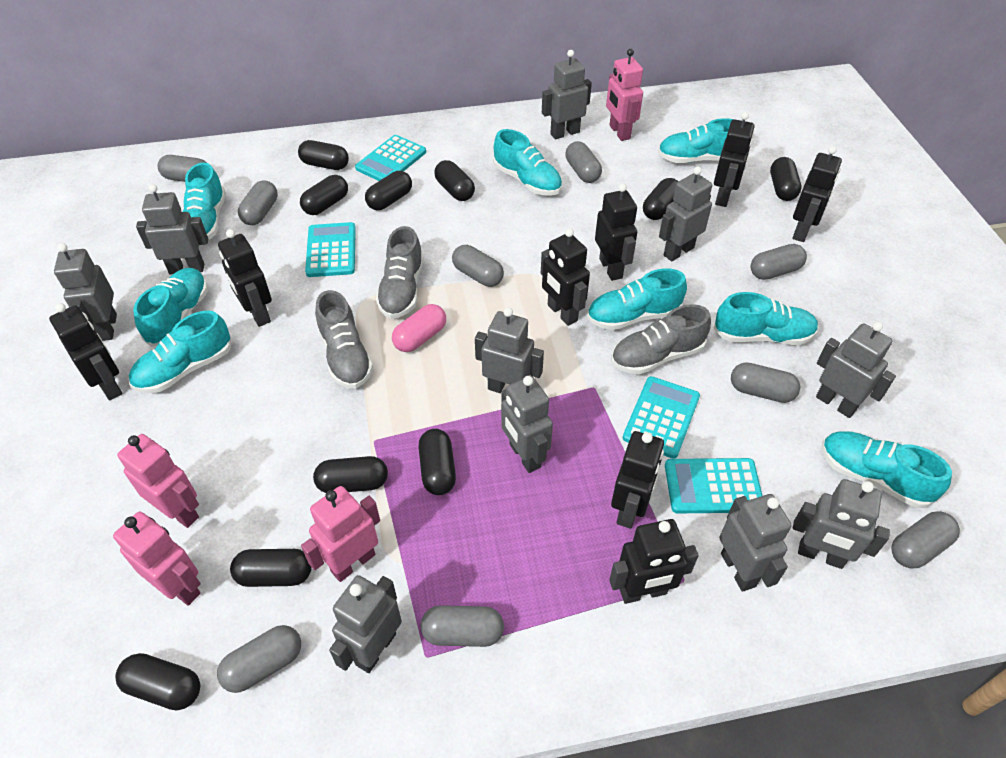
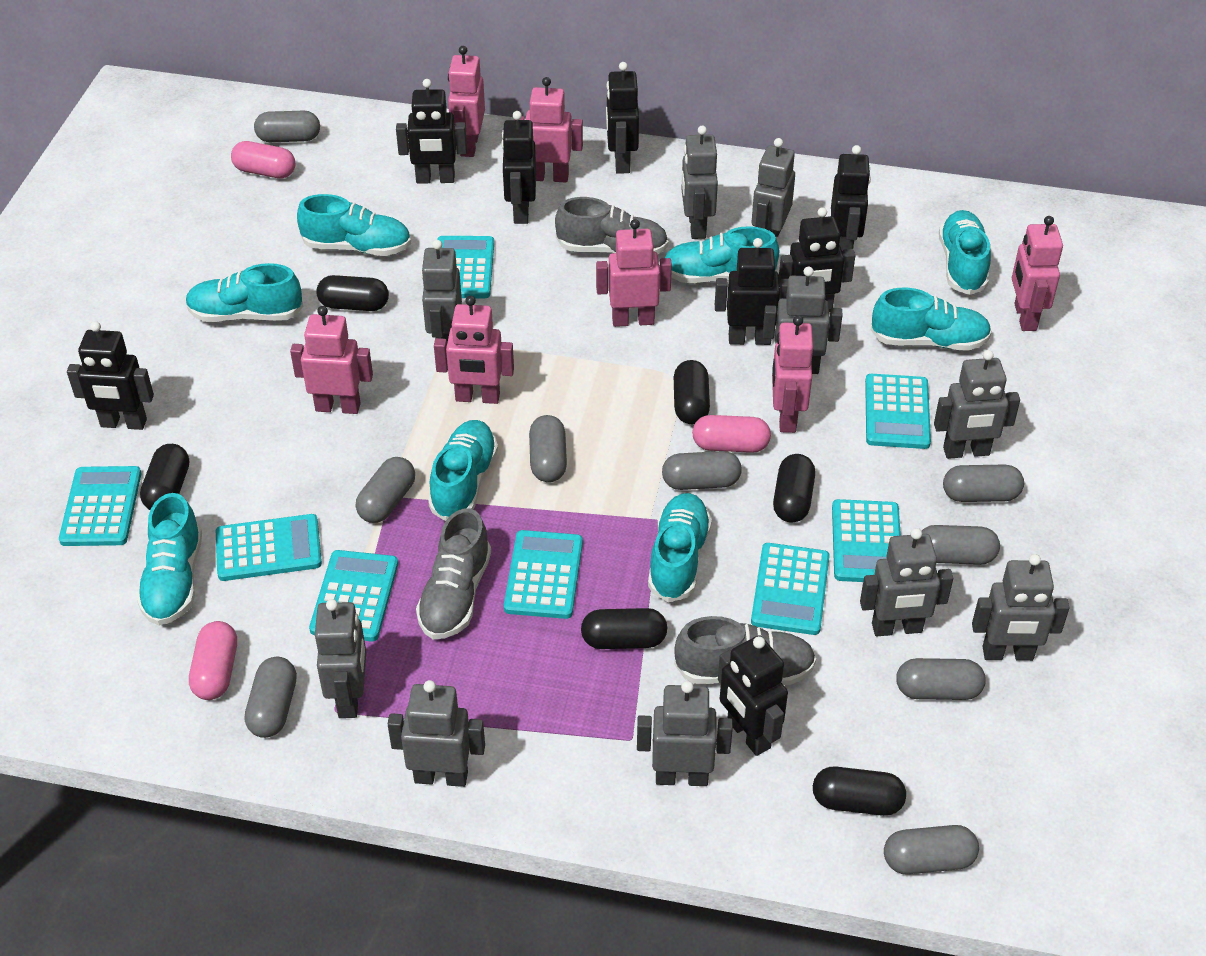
black capsule: 10 -> 6
pink capsule: 1 -> 3
pink robot: 4 -> 7
turquoise calculator: 4 -> 8

